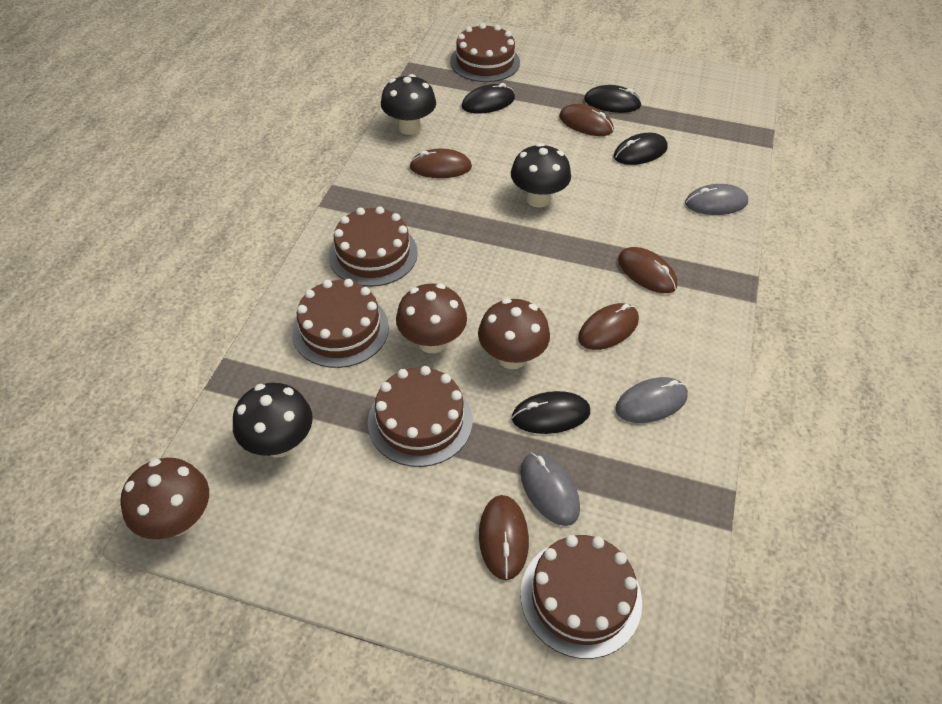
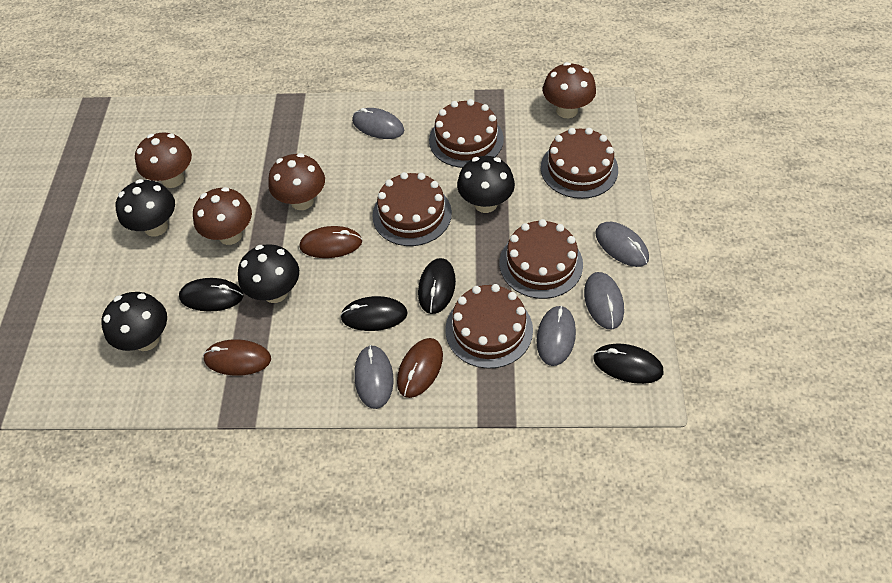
black mushroom: 3 -> 4
brown mouse: 5 -> 3
brown mushroom: 3 -> 4
grey mouse: 3 -> 5

